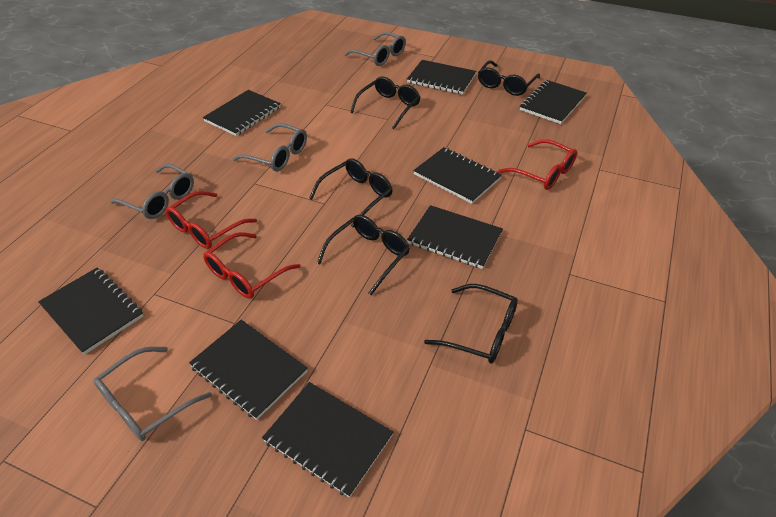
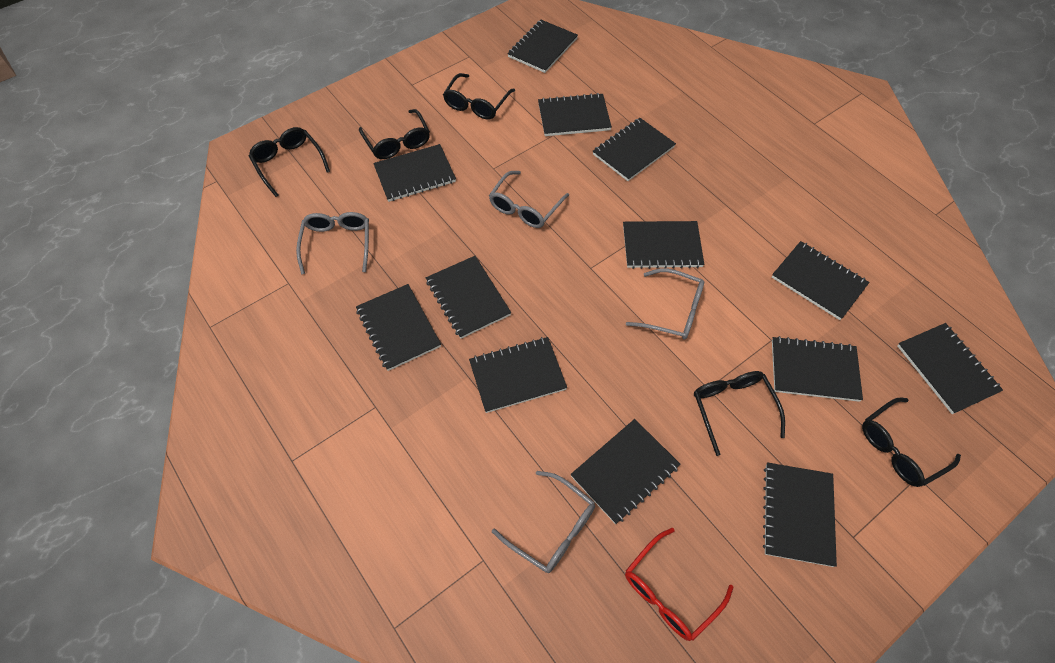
black notebook: 8 -> 13
red glasses: 3 -> 1

